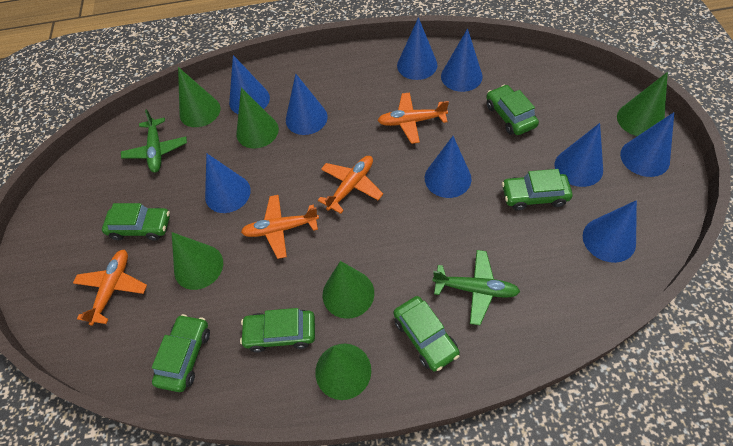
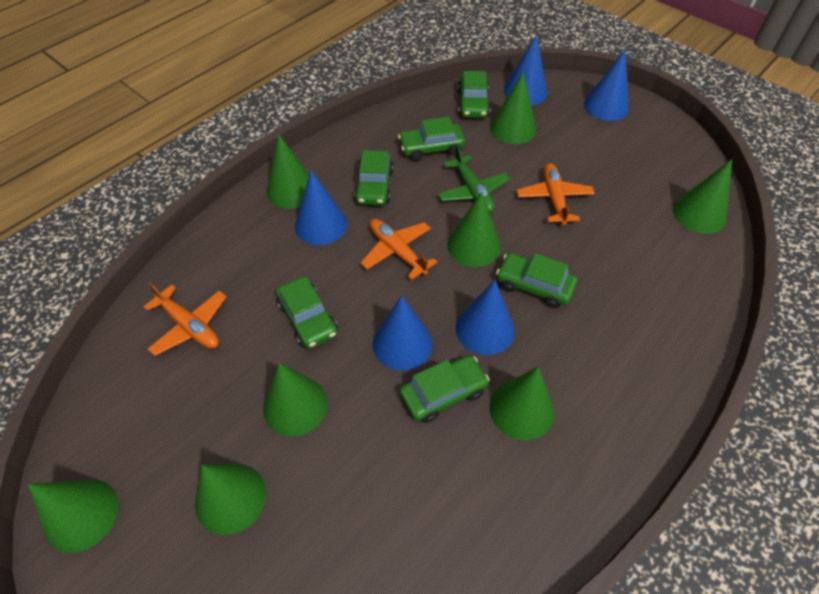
blue cone: 9 -> 5
green cone: 6 -> 8
green plane: 2 -> 1
orange plane: 4 -> 3

